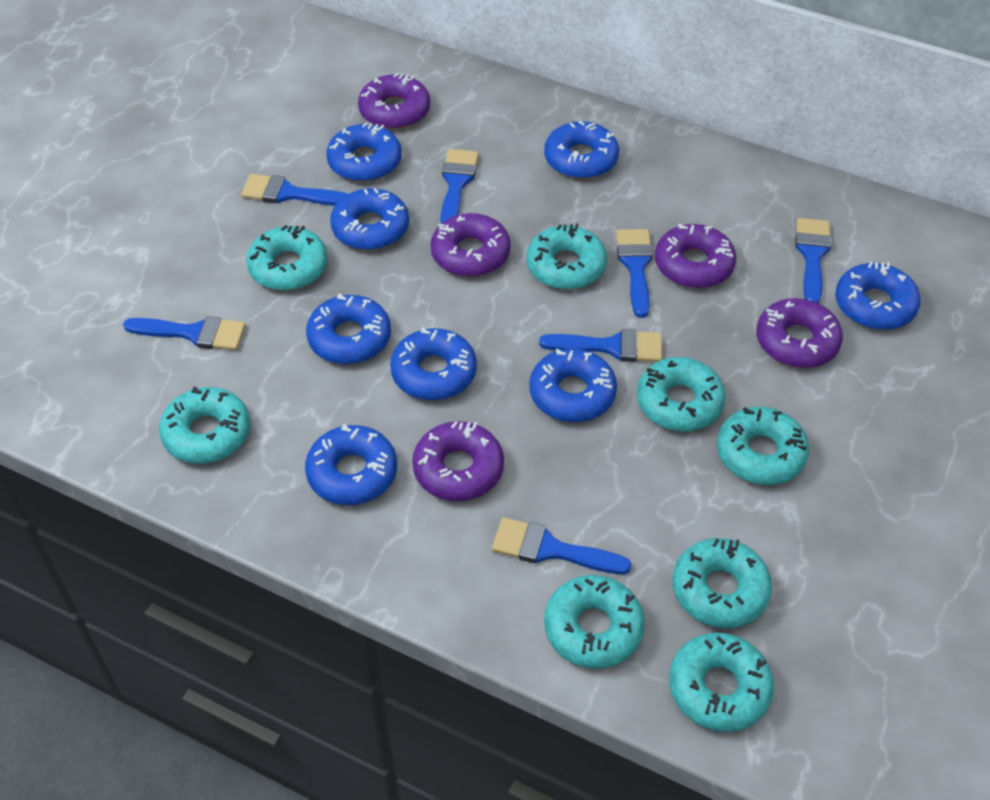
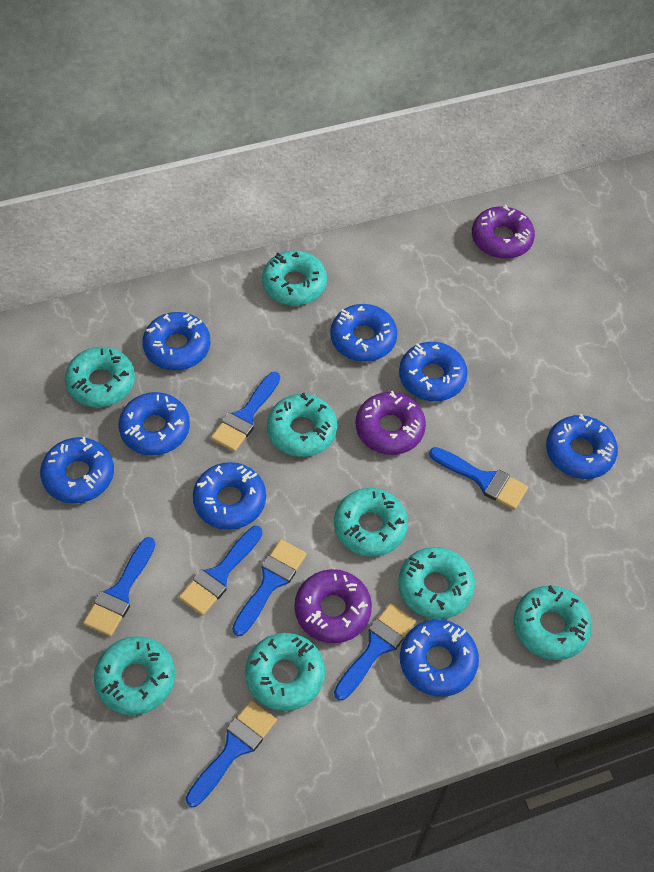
purple donut: 5 -> 3

